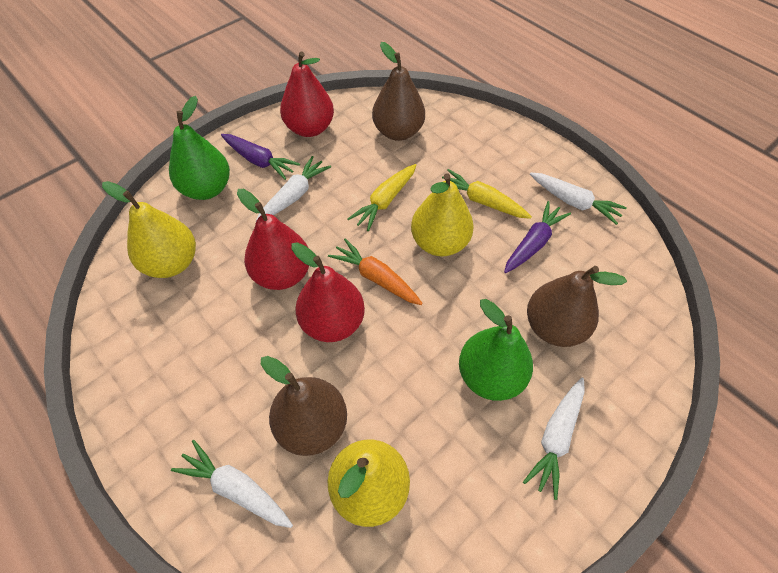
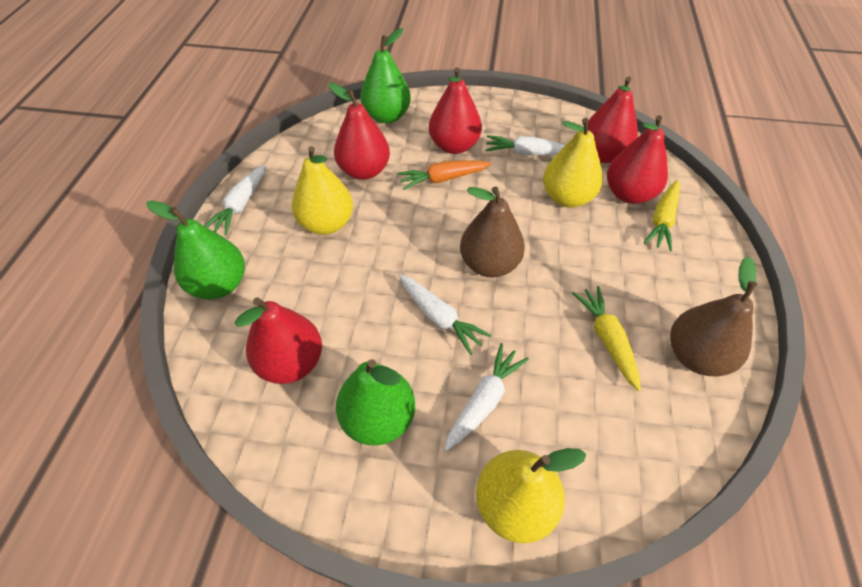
brown pear: 3 -> 2
green pear: 2 -> 3
purple carrot: 2 -> 0
red pear: 3 -> 5

